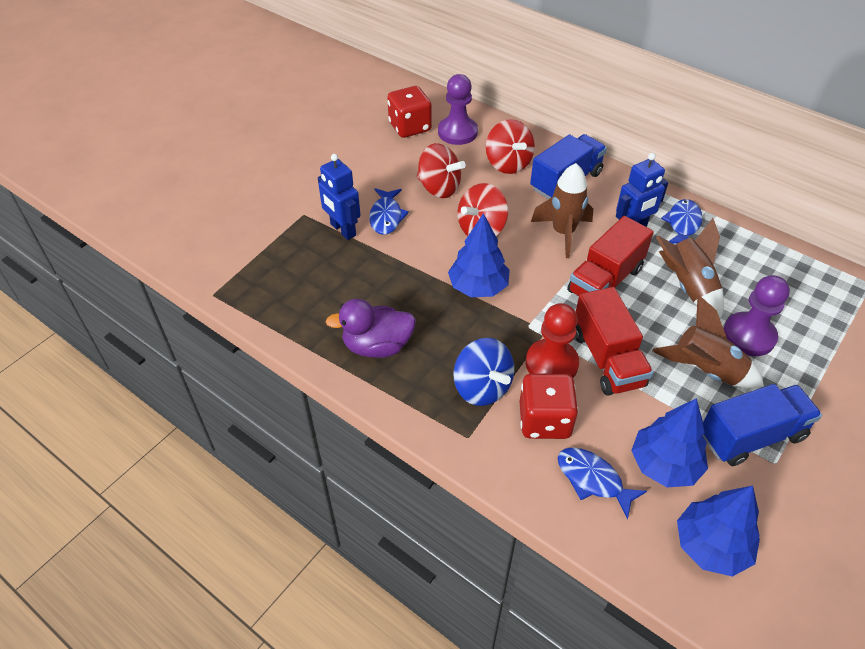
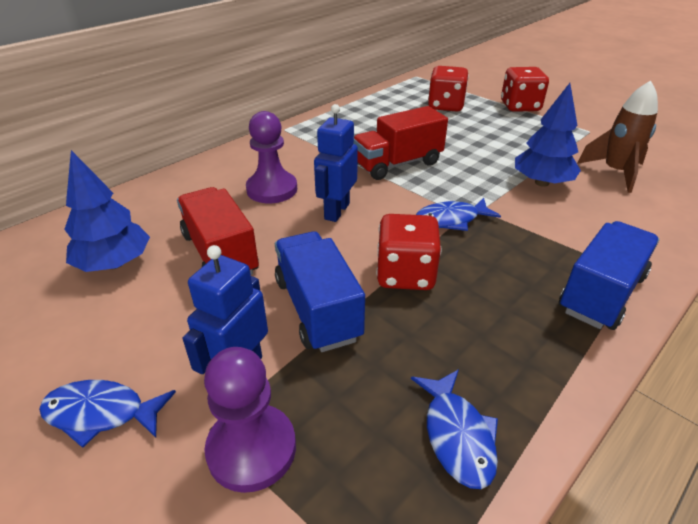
blue spinning top: 1 -> 0
blue tree: 3 -> 2
brown rocket: 3 -> 1
purple duck: 1 -> 0
red dice: 2 -> 3
red pawn: 1 -> 0
red spinning top: 3 -> 0

